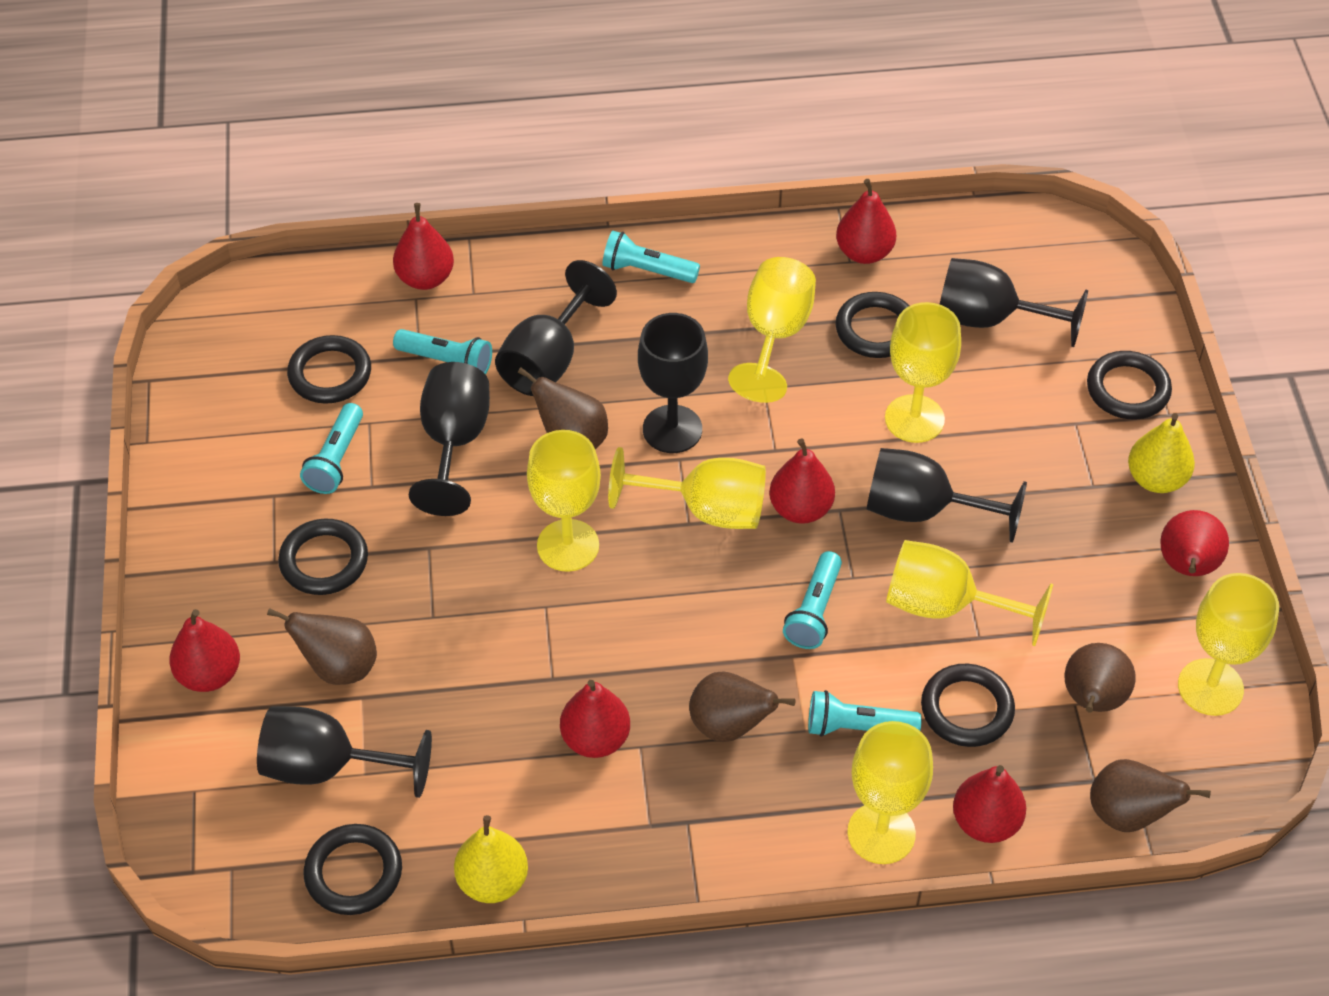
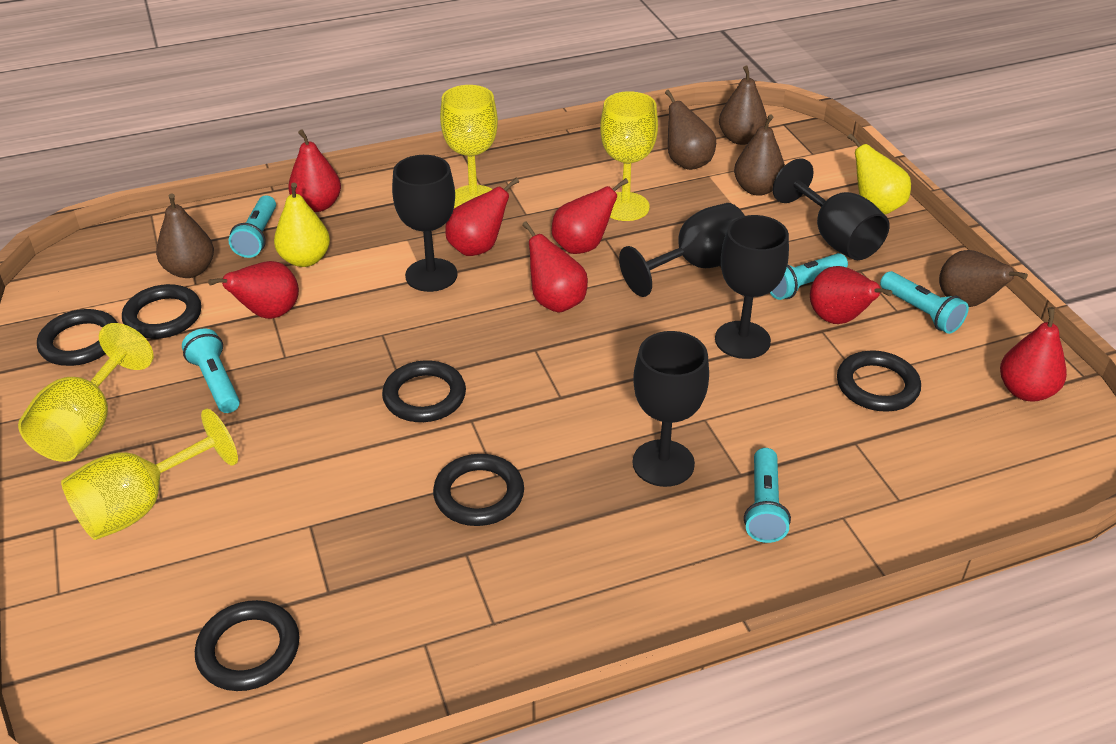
black goblet: 6 -> 5
yellow goblet: 7 -> 4

